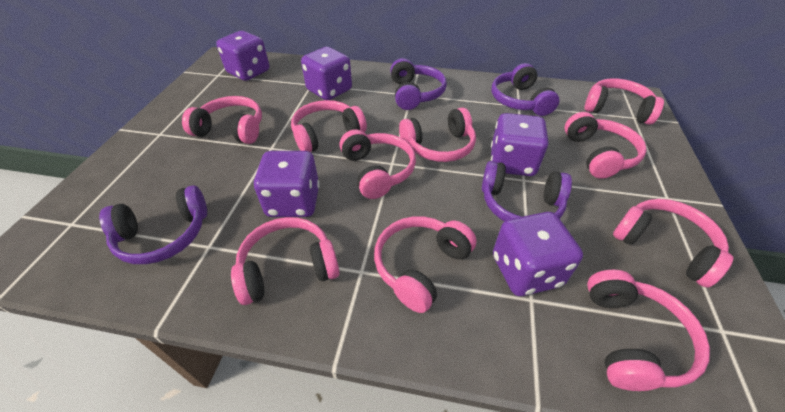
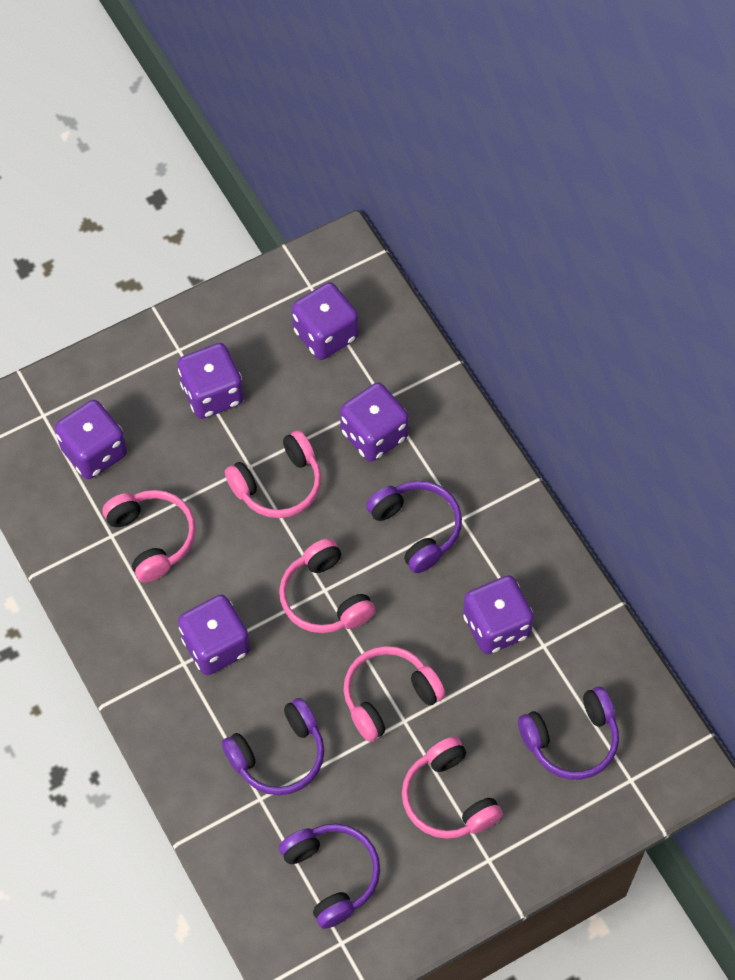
pink headphones: 10 -> 5
purple dice: 5 -> 6

